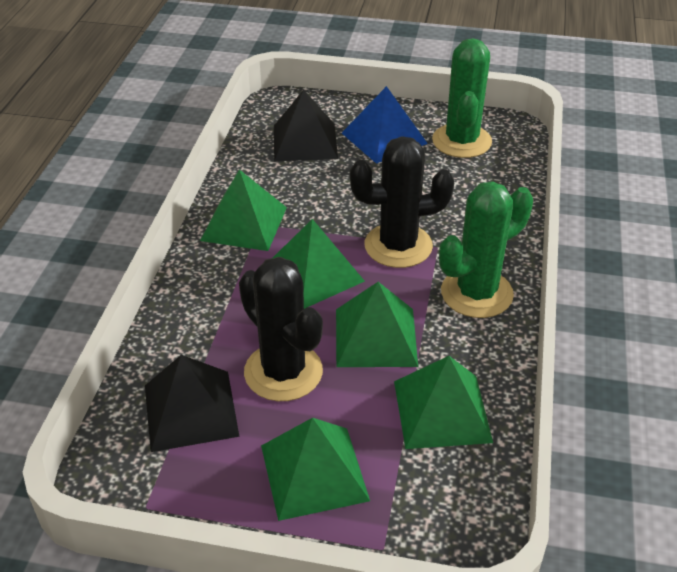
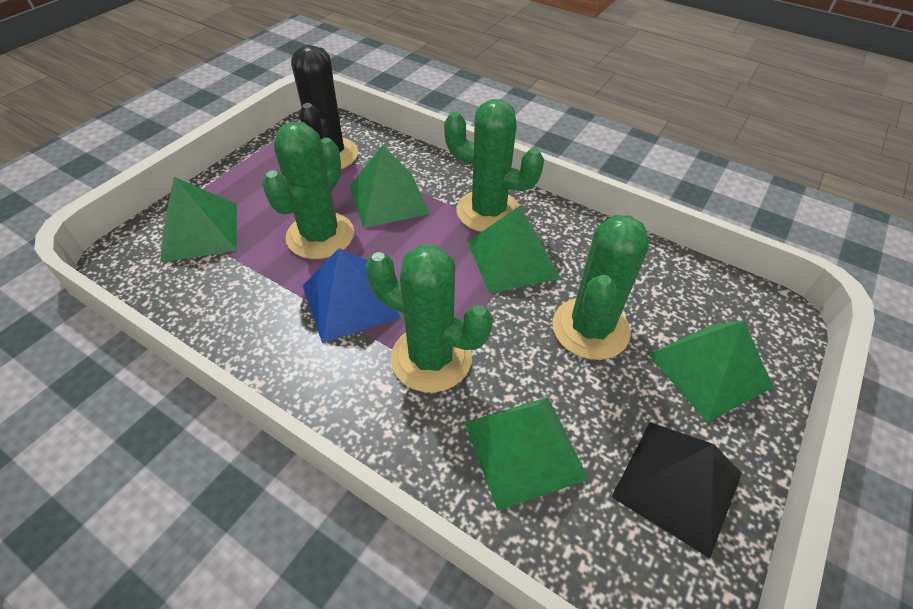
black cactus: 2 -> 1
black pyramid: 2 -> 1
green cactus: 2 -> 4

